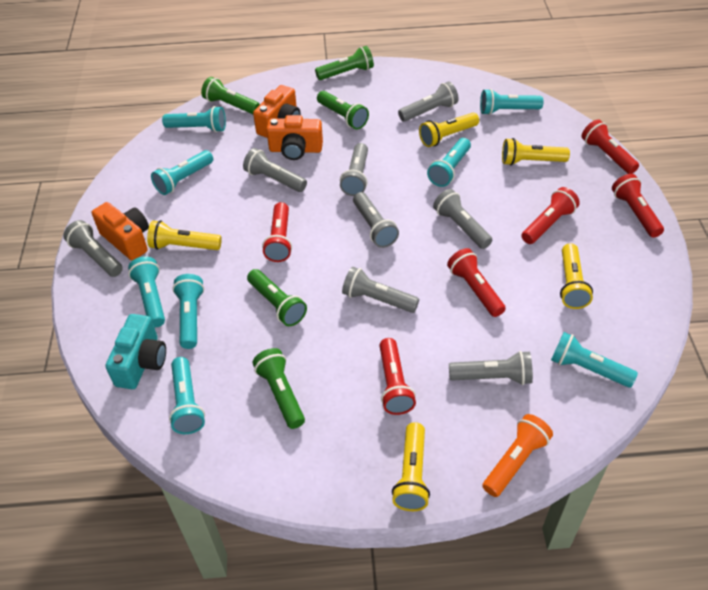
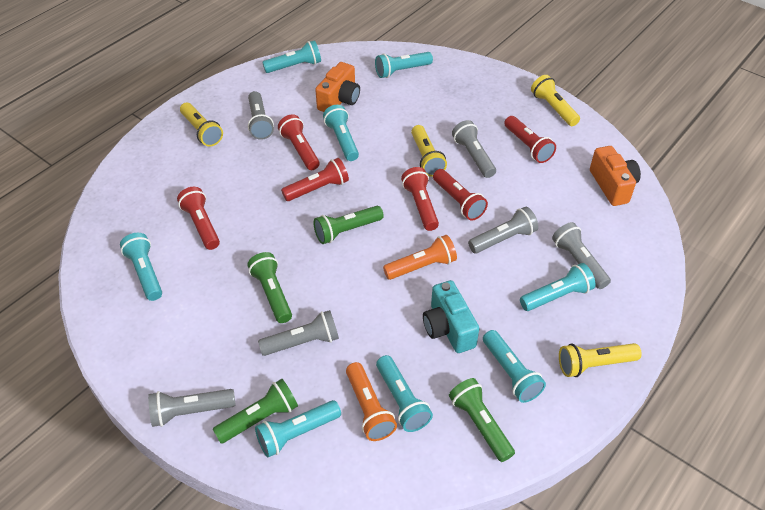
green flashlight: 5 -> 4
grey flashlight: 8 -> 6
orange camera: 3 -> 2
orange flashlight: 1 -> 2
yellow flashlight: 5 -> 4

